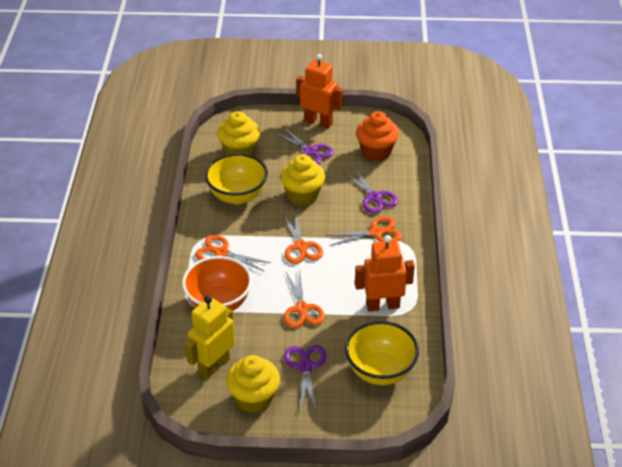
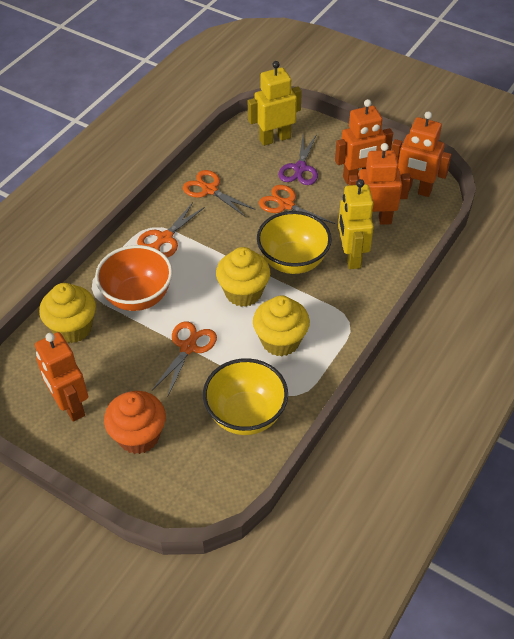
orange robot: 2 -> 4
purple scissors: 3 -> 1
yellow robot: 1 -> 2

